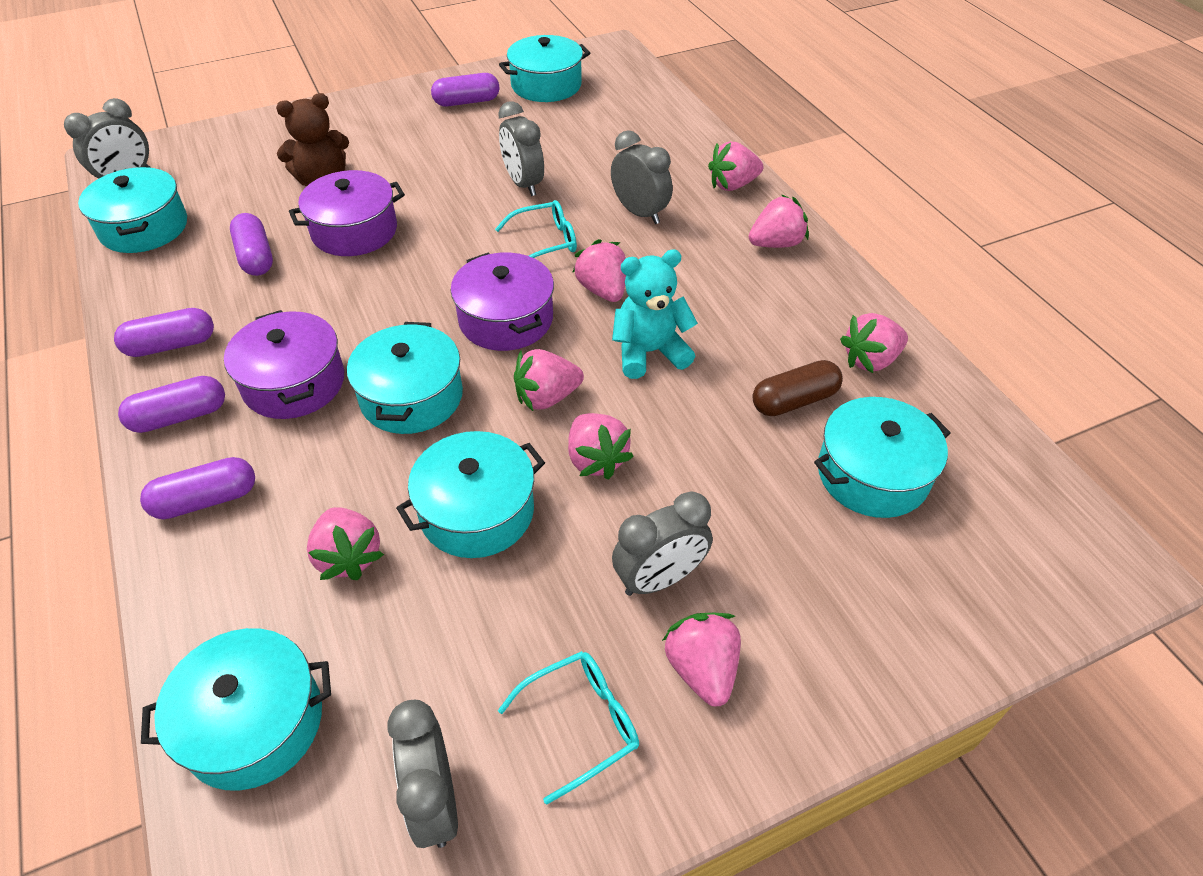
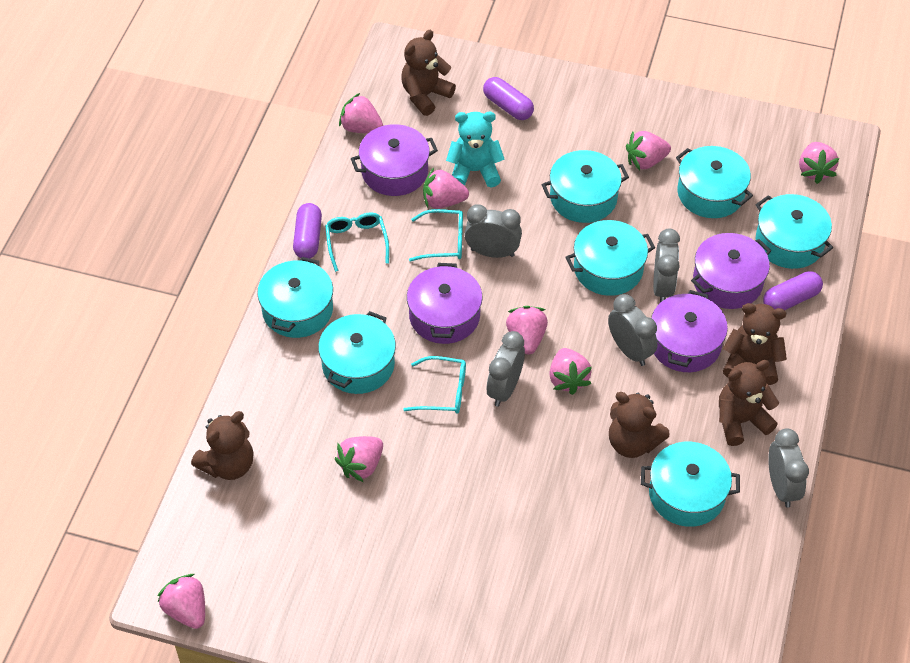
brown capsule: 1 -> 0
brown teddy bear: 1 -> 5
purple capsule: 5 -> 3
purple pot: 3 -> 4
turquoise glasses: 2 -> 3
turquoise pot: 6 -> 7

